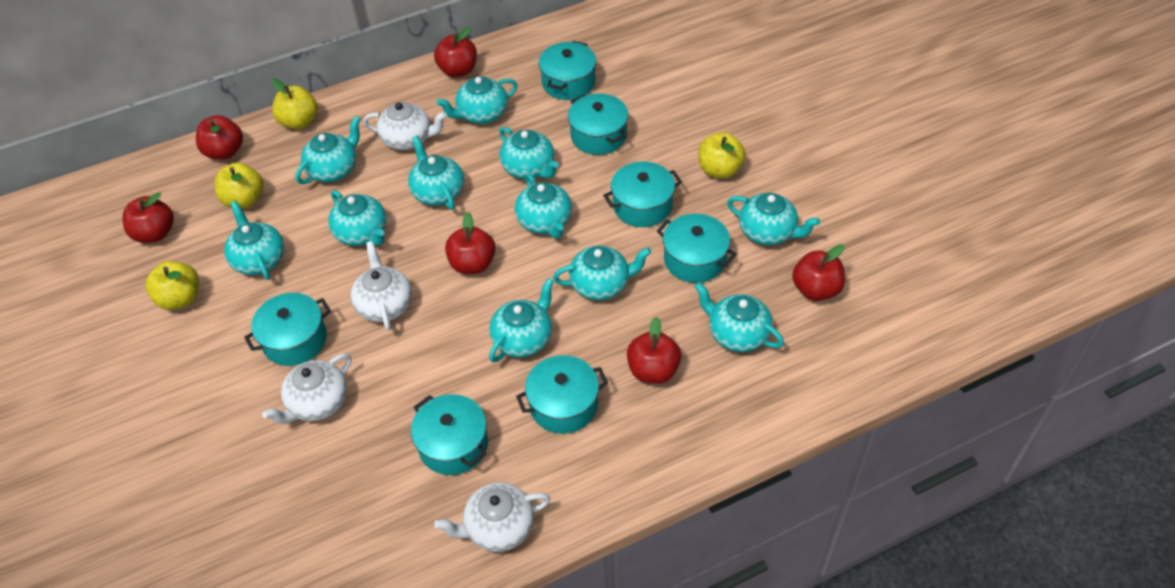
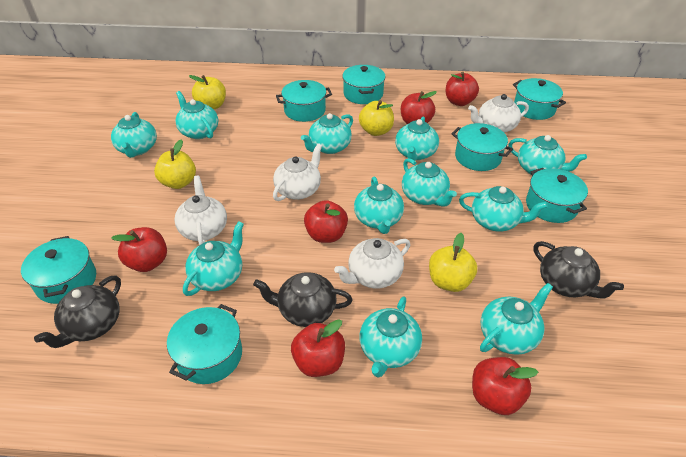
black teapot: 0 -> 3

